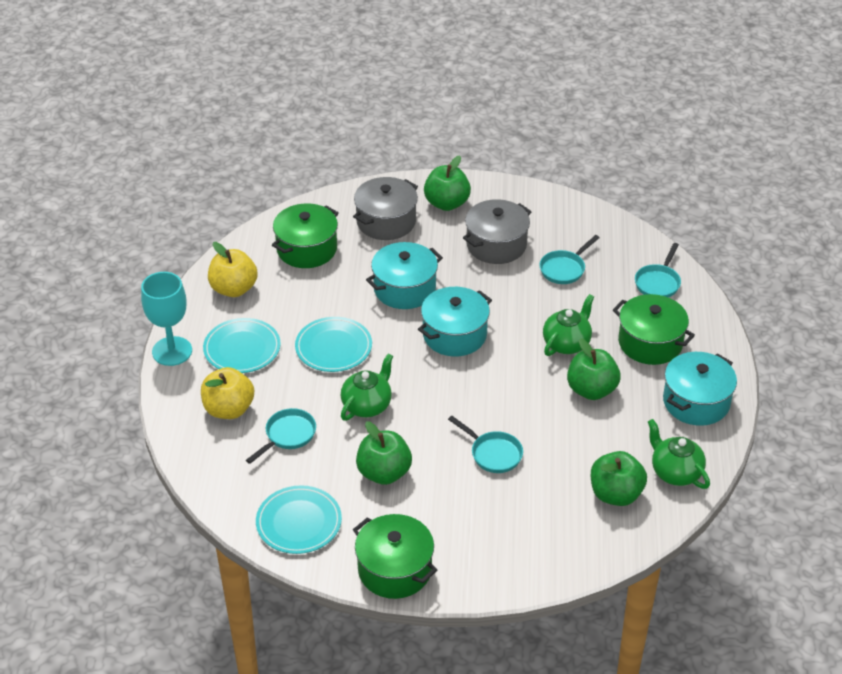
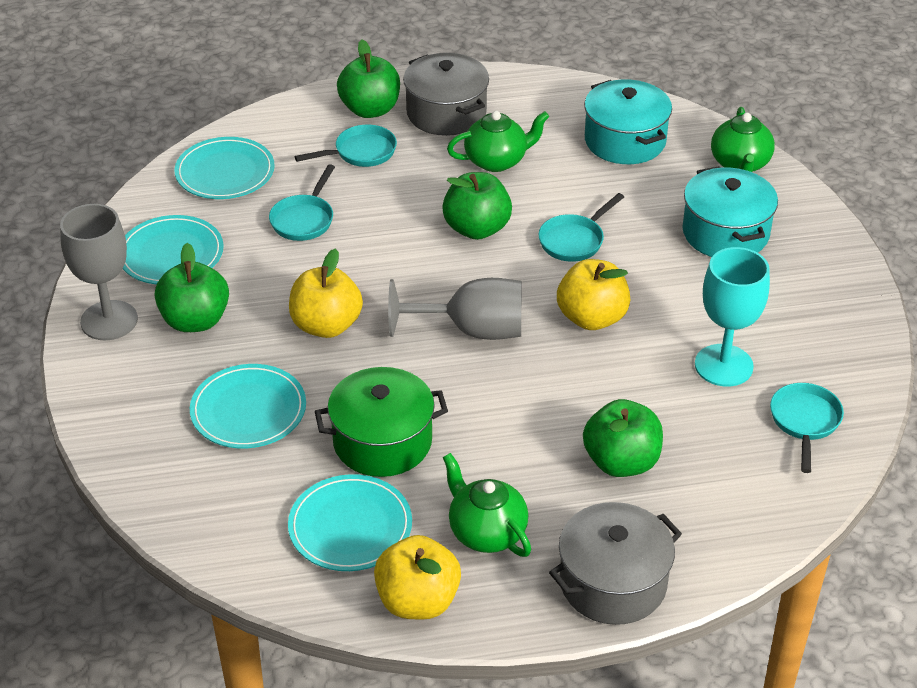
green pot: 3 -> 1
grey goblet: 0 -> 2
turquoise plate: 3 -> 4
turquoise pot: 3 -> 2
yellow apple: 2 -> 3

